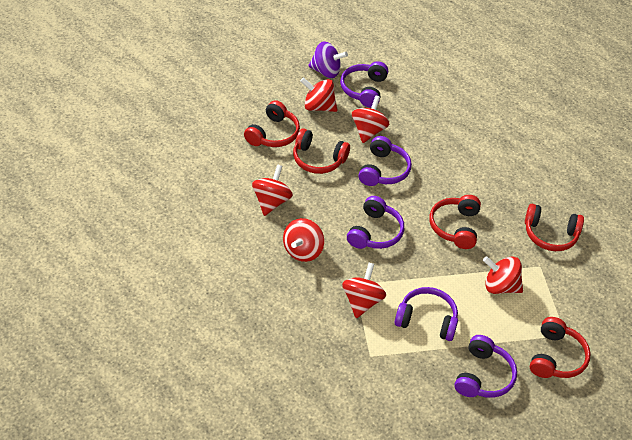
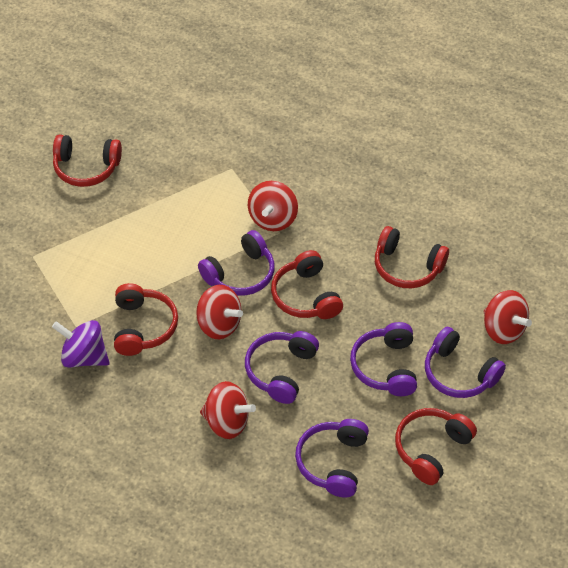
red spinning top: 6 -> 4

